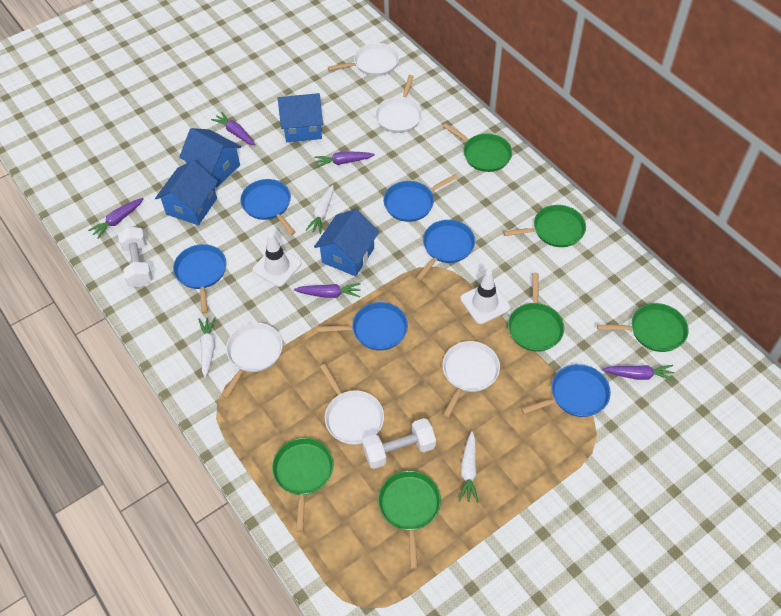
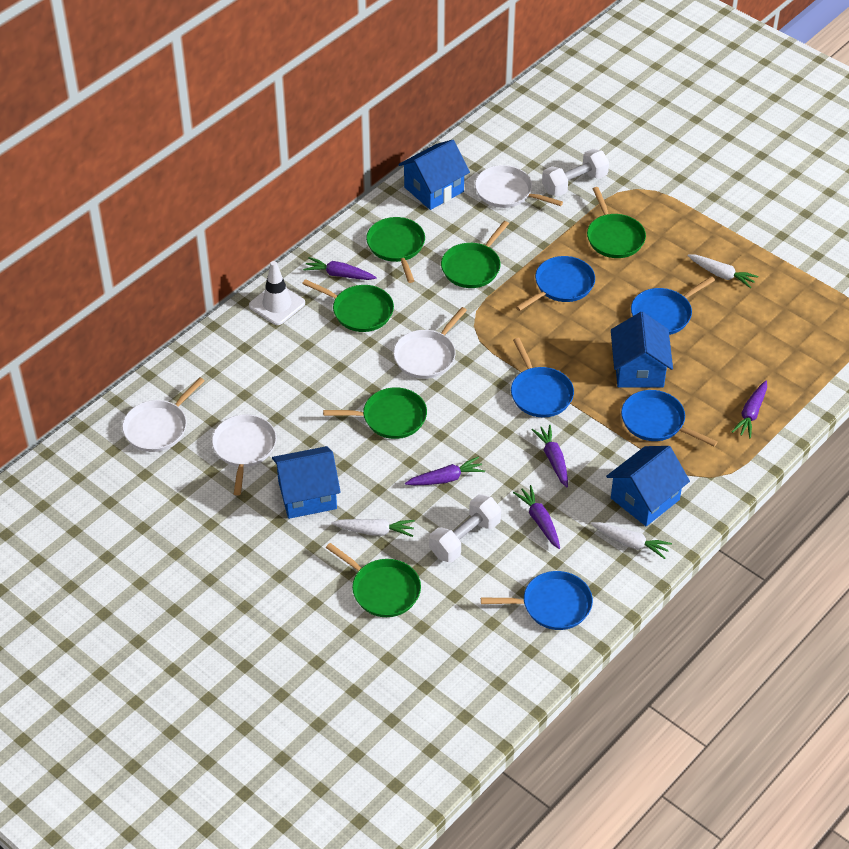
blue pan: 6 -> 5
white pan: 5 -> 4
white traffic cone: 2 -> 1

